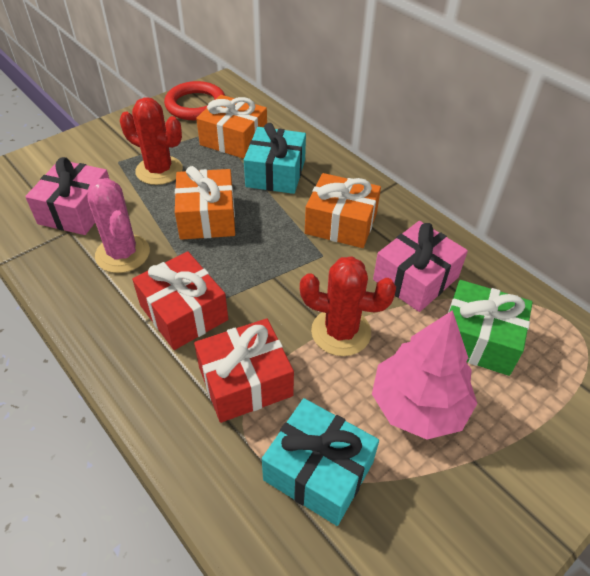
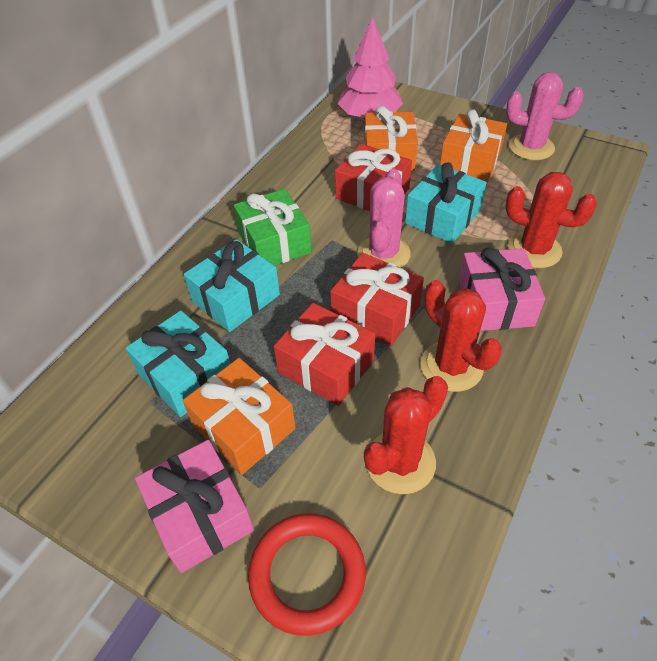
pink cactus: 1 -> 2
red cactus: 2 -> 3
red gift: 2 -> 3
turquoise gift: 2 -> 3

